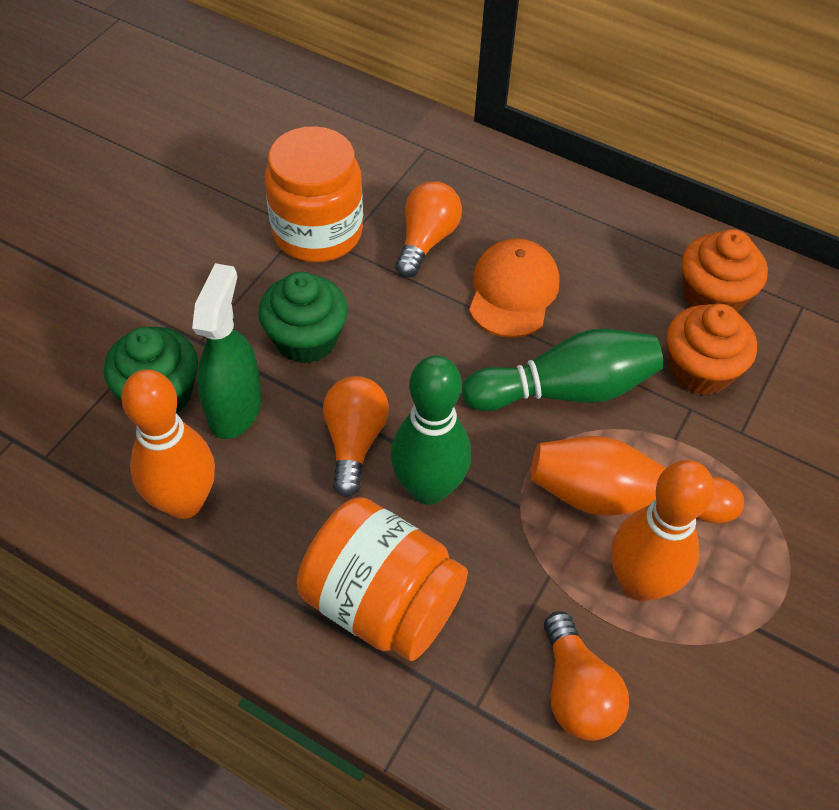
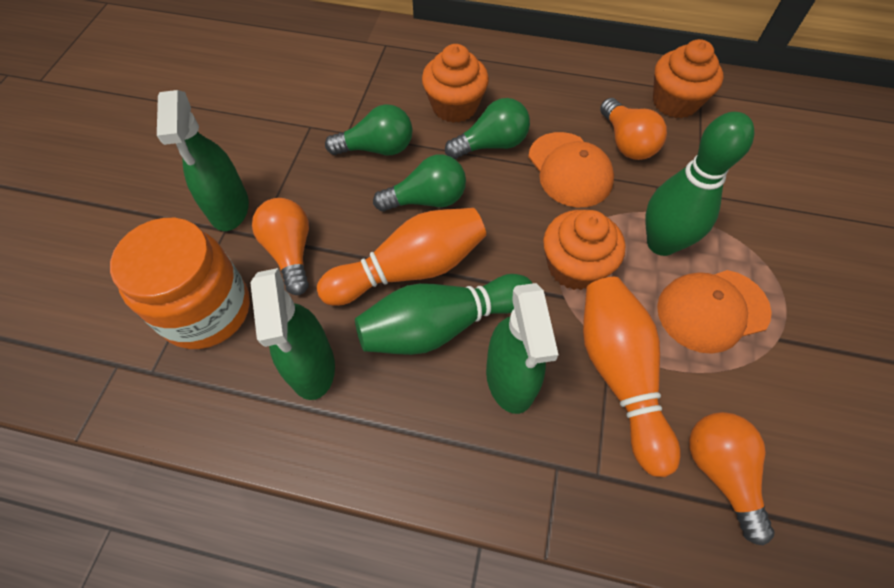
green cupcake: 2 -> 0
green light bulb: 0 -> 3
green spray bottle: 1 -> 3
orange bowling pin: 3 -> 2
orange cap: 1 -> 2
orange cupcake: 2 -> 3
orange jar: 2 -> 1

